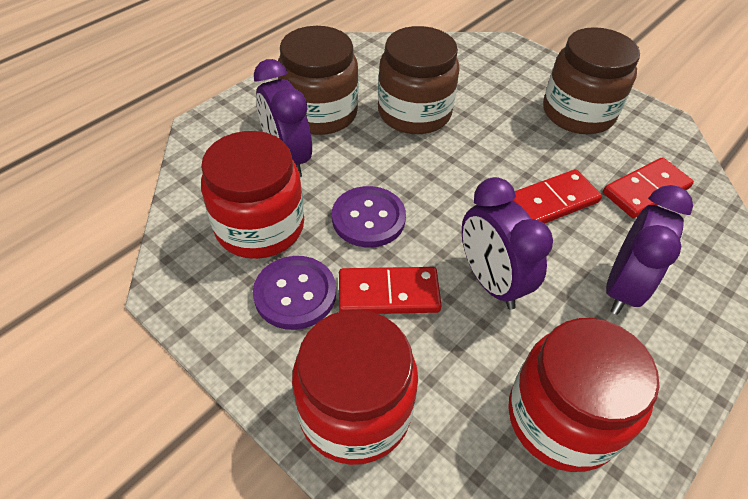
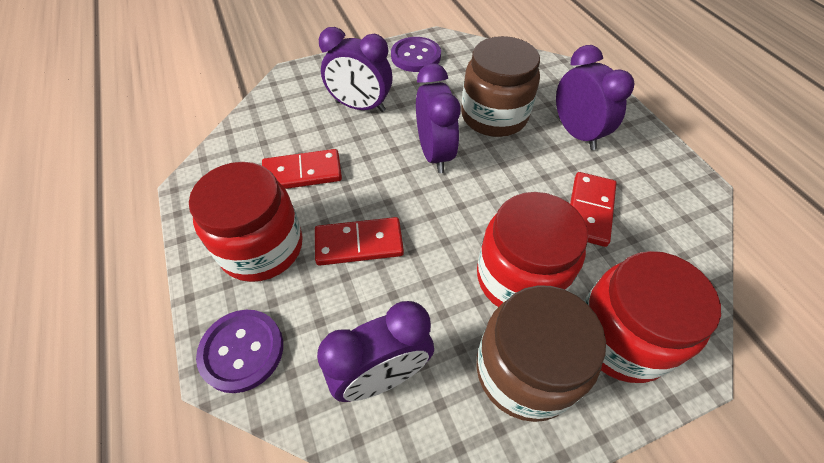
brown jar: 3 -> 2
purple clock: 3 -> 4

